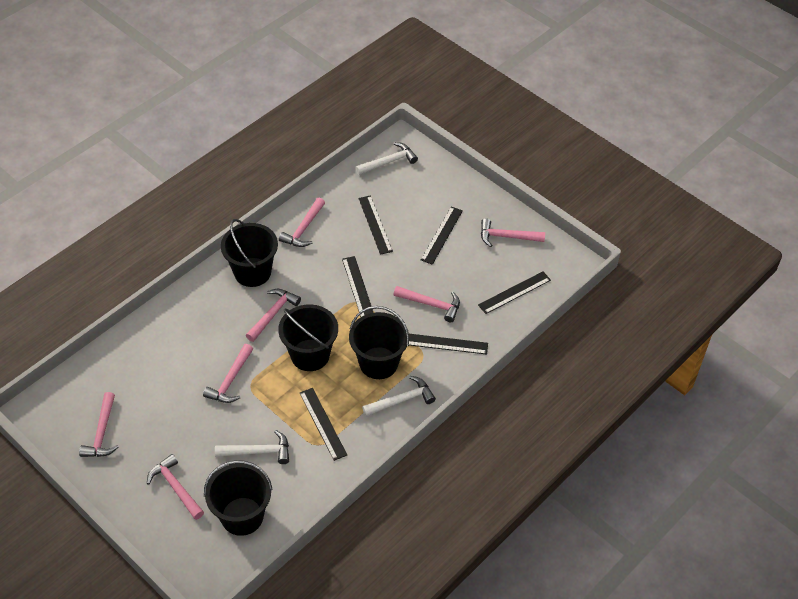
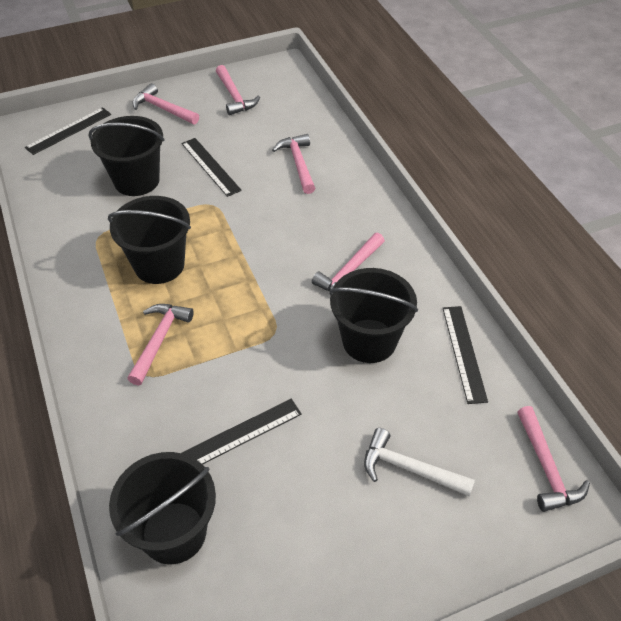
black ruler: 6 -> 4
pink hammer: 7 -> 6
white hammer: 3 -> 1

